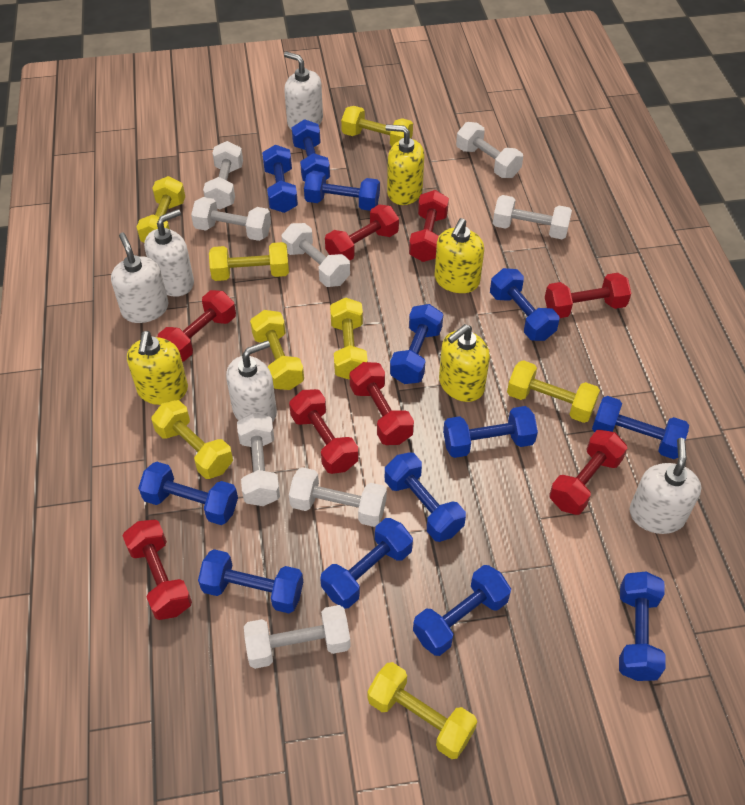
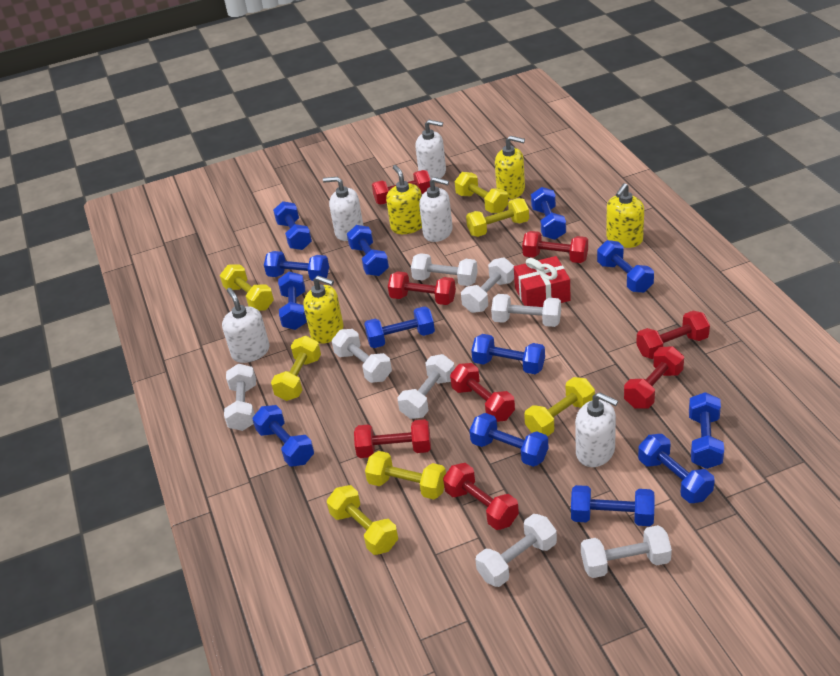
red gift: 0 -> 1
yellow dumbbell: 8 -> 7

